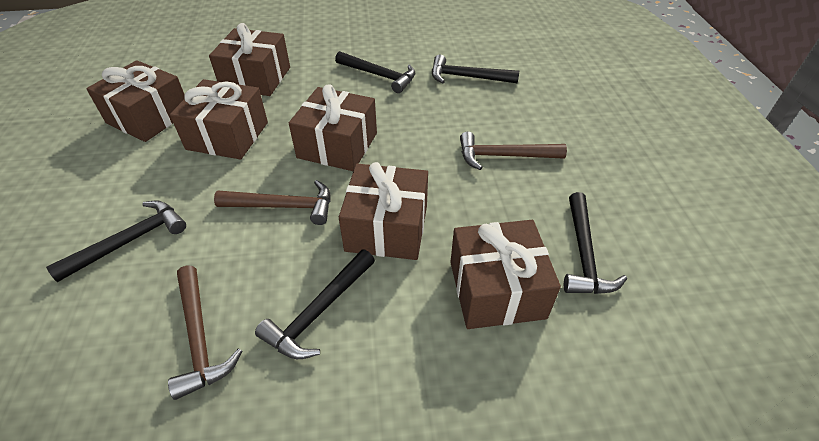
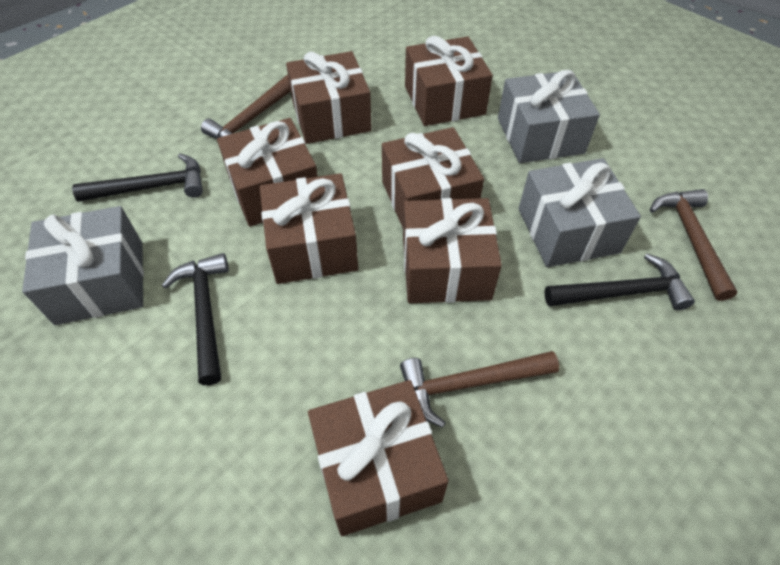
black hammer: 5 -> 3
brown gift: 6 -> 7
grey gift: 0 -> 3

